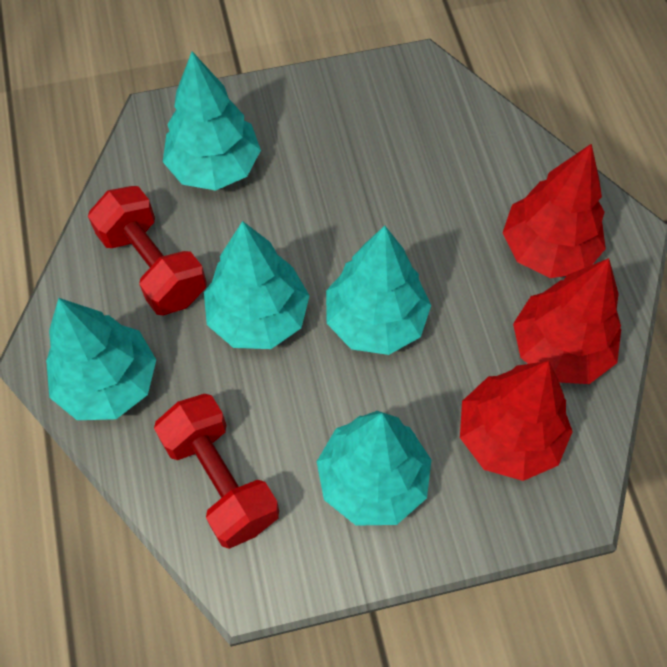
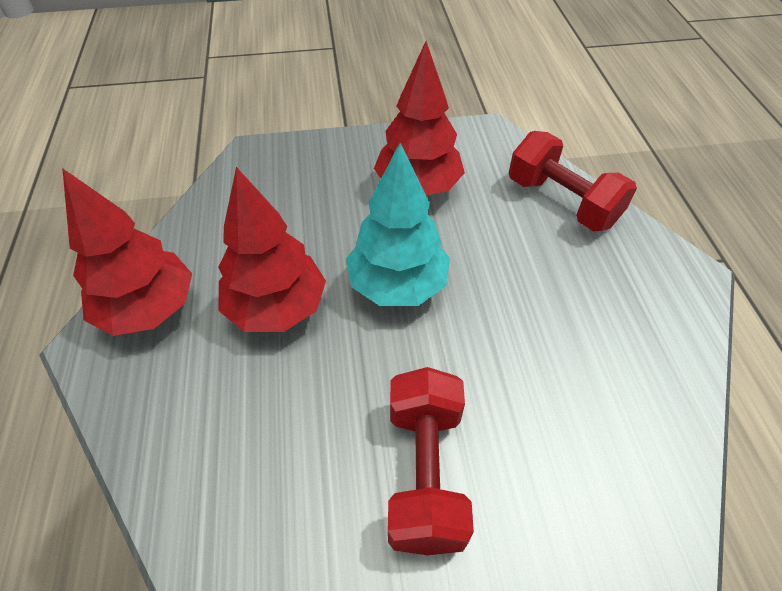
turquoise tree: 5 -> 1

